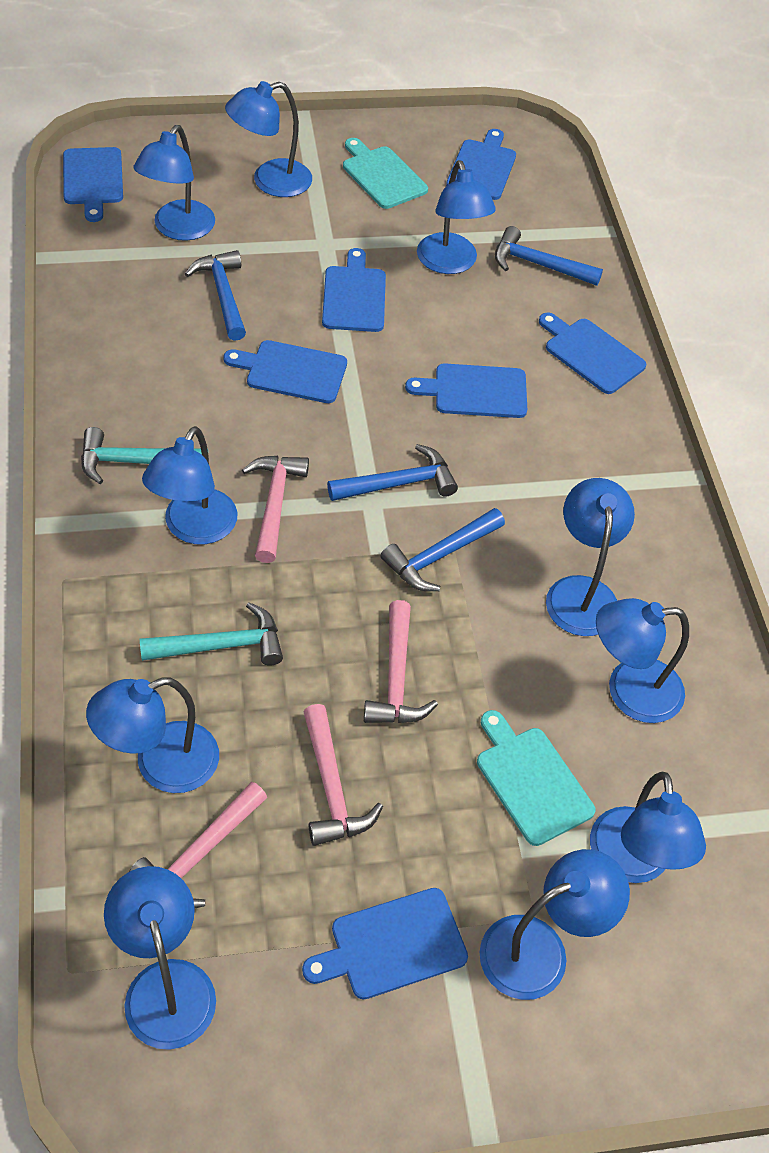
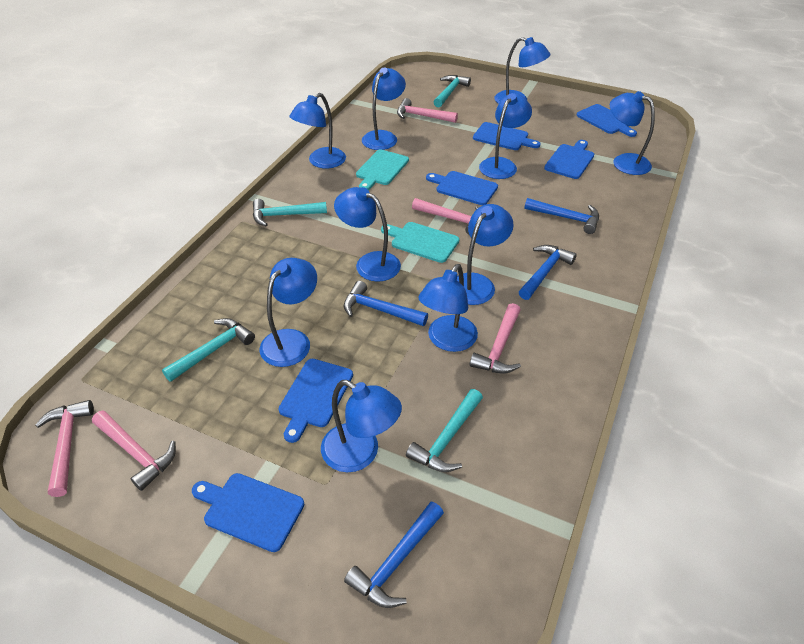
blue cutting board: 7 -> 6
pink hammer: 4 -> 5
turquoise hammer: 2 -> 4

